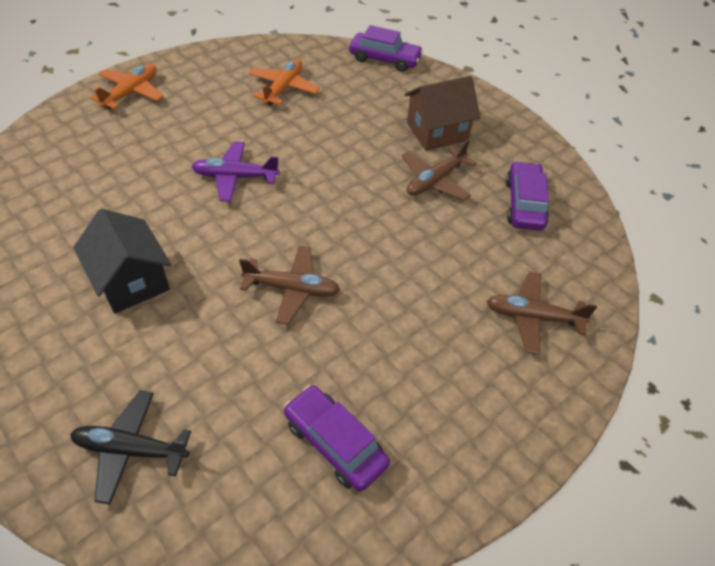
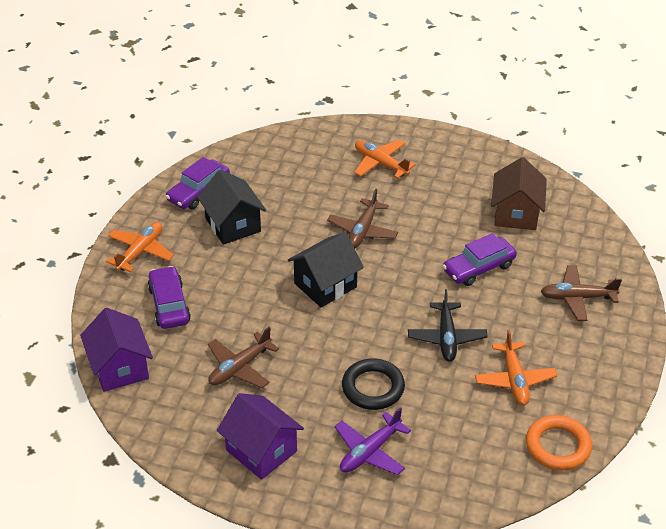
black house: 1 -> 2
black ring: 0 -> 1
orange plane: 2 -> 3
orange ring: 0 -> 1
purple house: 0 -> 2

